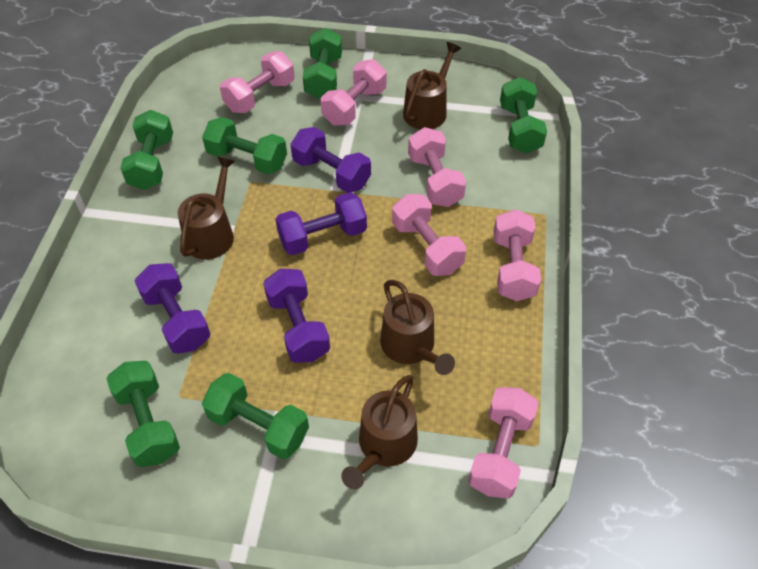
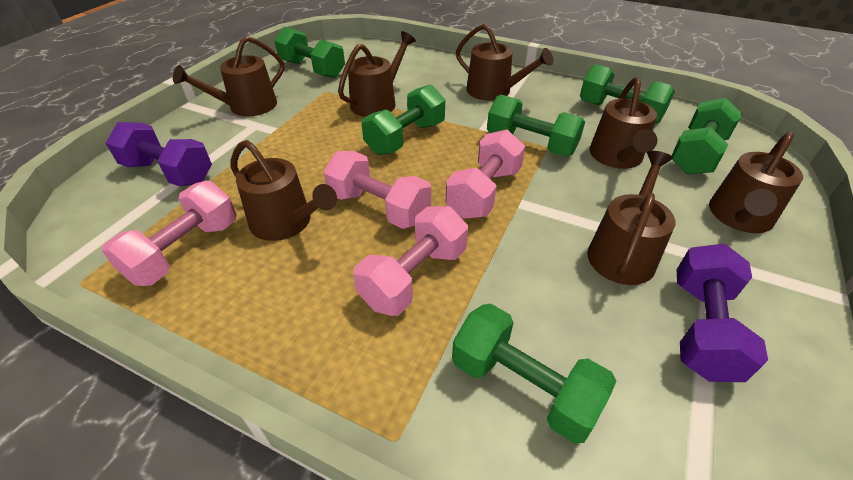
brown watering can: 4 -> 7
pink dumbbell: 6 -> 4
purple dumbbell: 4 -> 2

